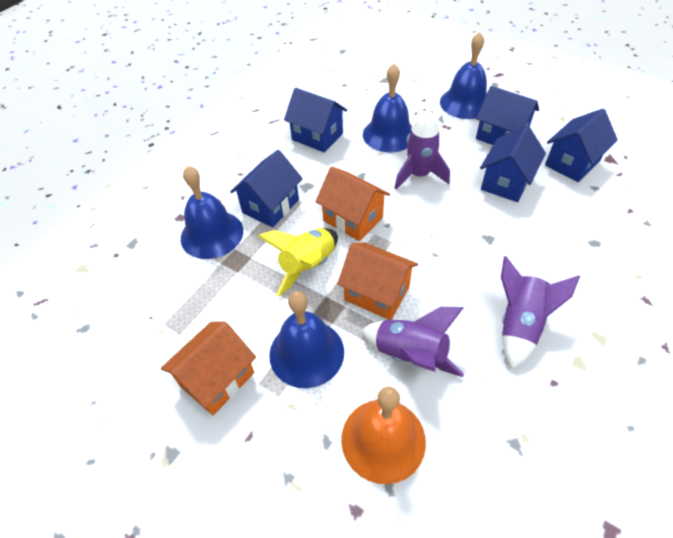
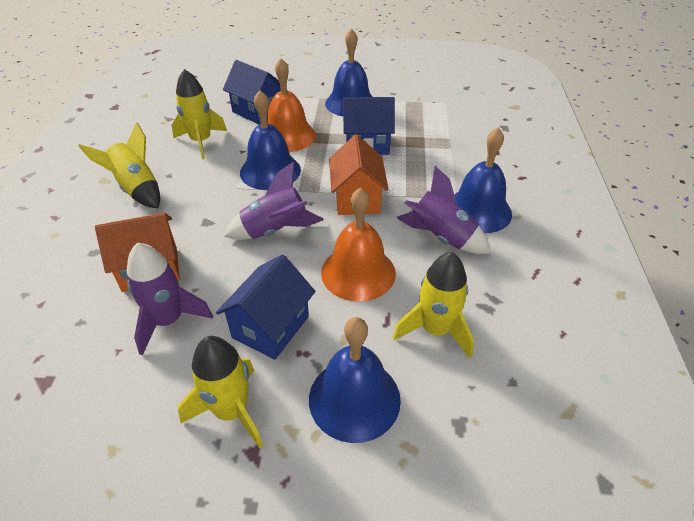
blue house: 5 -> 3
orange bell: 1 -> 2
orange house: 3 -> 2
yellow rocket: 1 -> 4

